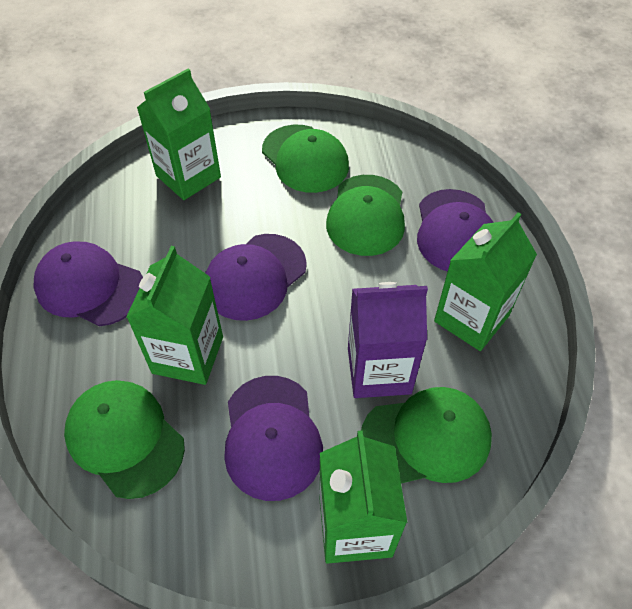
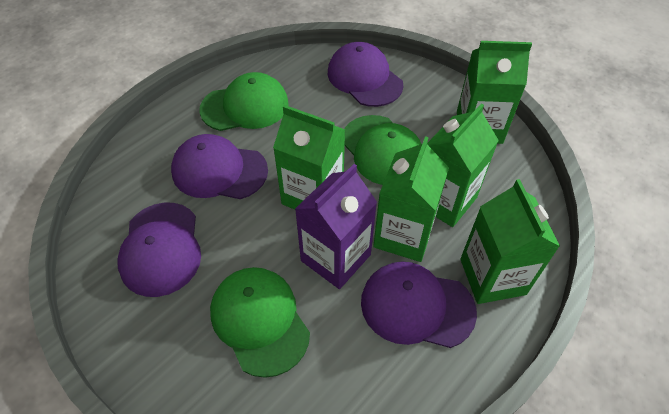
green cap: 4 -> 3
green carton: 4 -> 5

